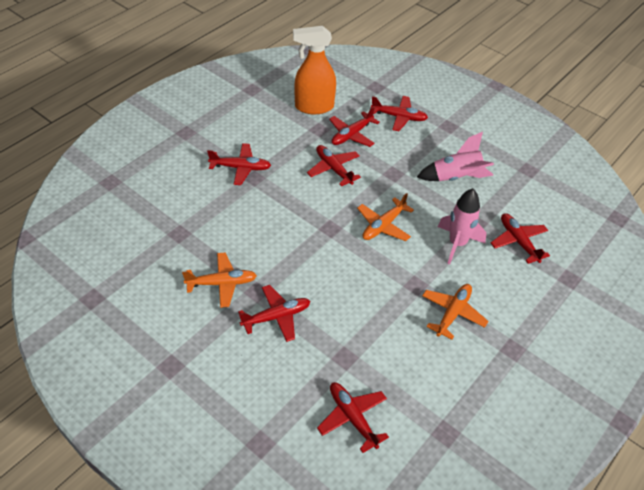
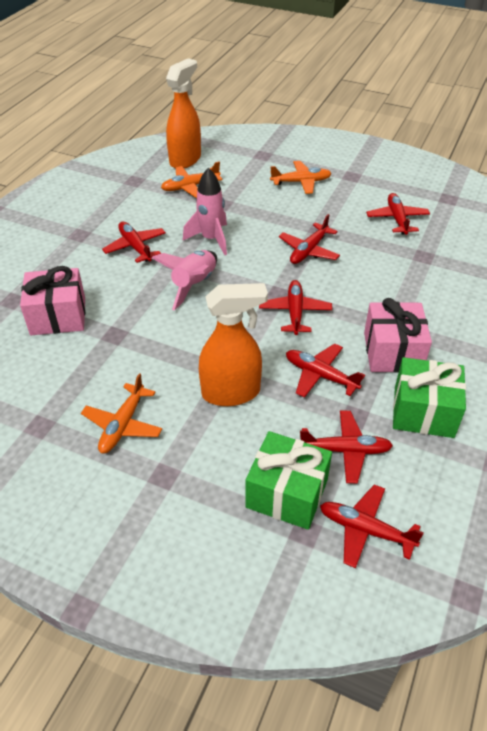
green gift: 0 -> 2
orange spray bottle: 1 -> 2
pink gift: 0 -> 2

